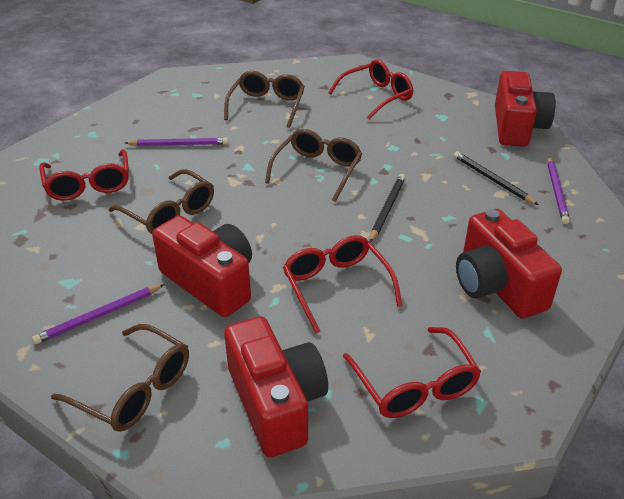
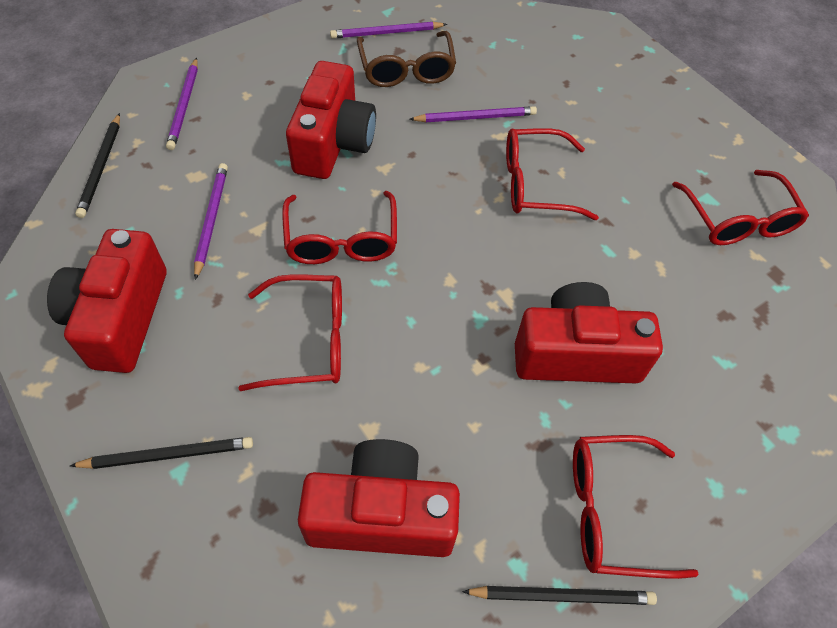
black pencil: 2 -> 3
brown glasses: 4 -> 1
purple pencil: 3 -> 4
red glasses: 4 -> 5

